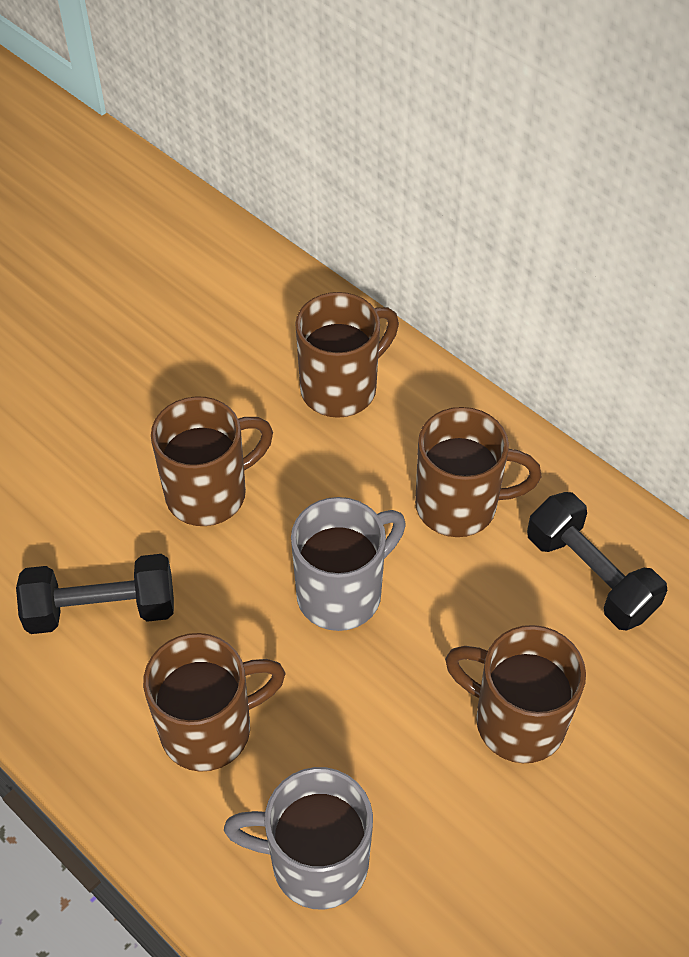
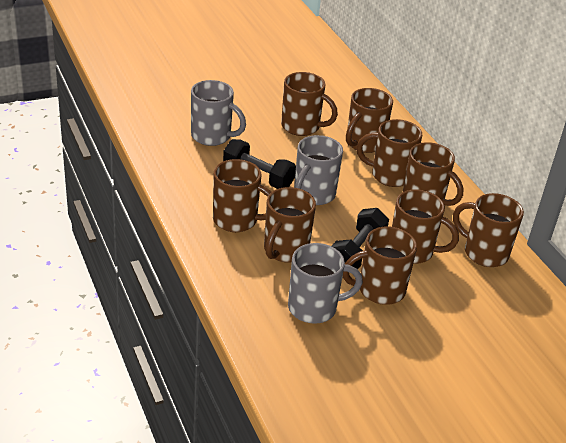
brown mug: 5 -> 9
grey mug: 2 -> 3

